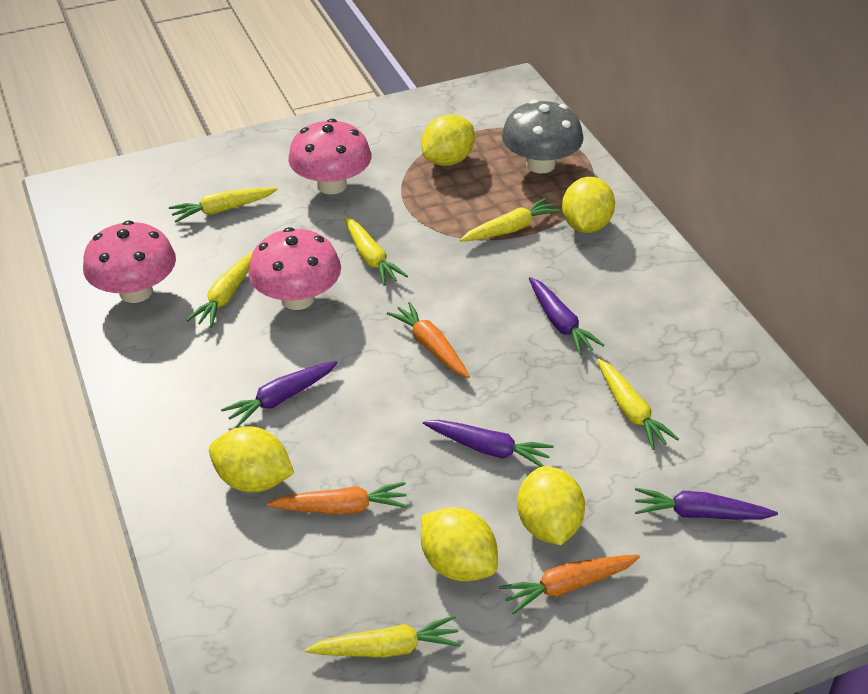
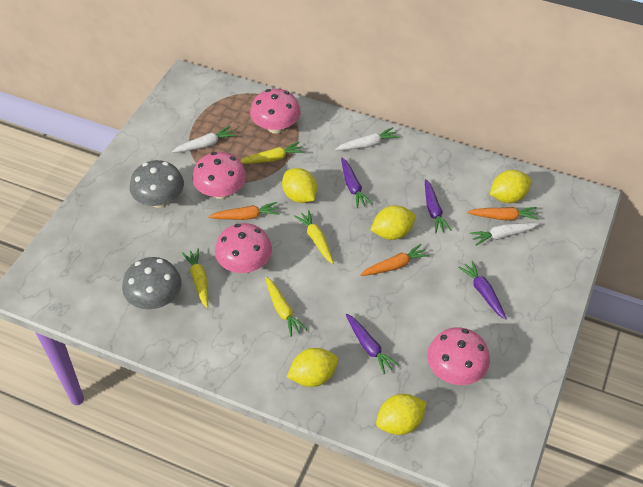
grey mushroom: 1 -> 2
pink mushroom: 3 -> 4
white carrot: 0 -> 3
yellow carrot: 6 -> 4

